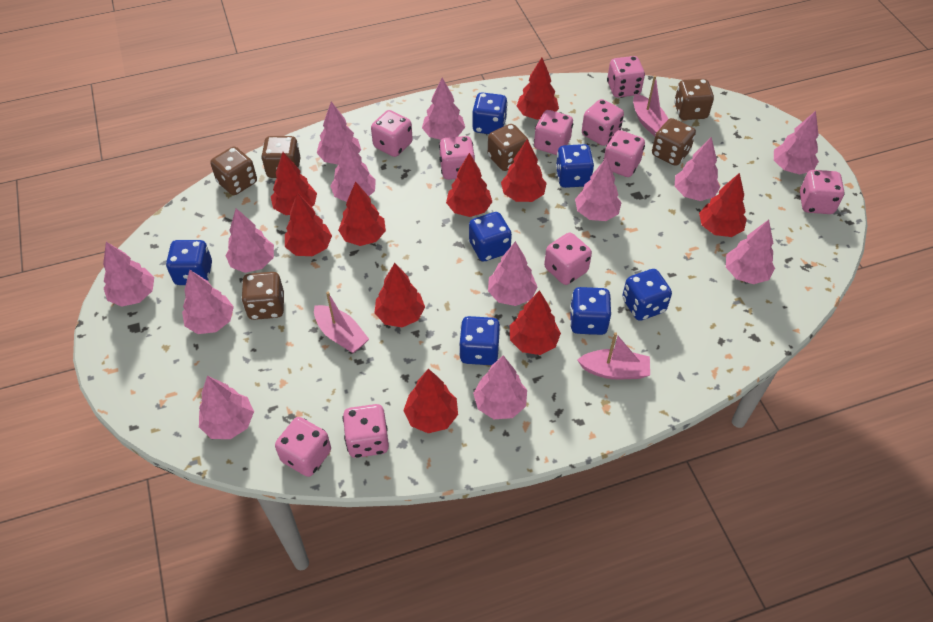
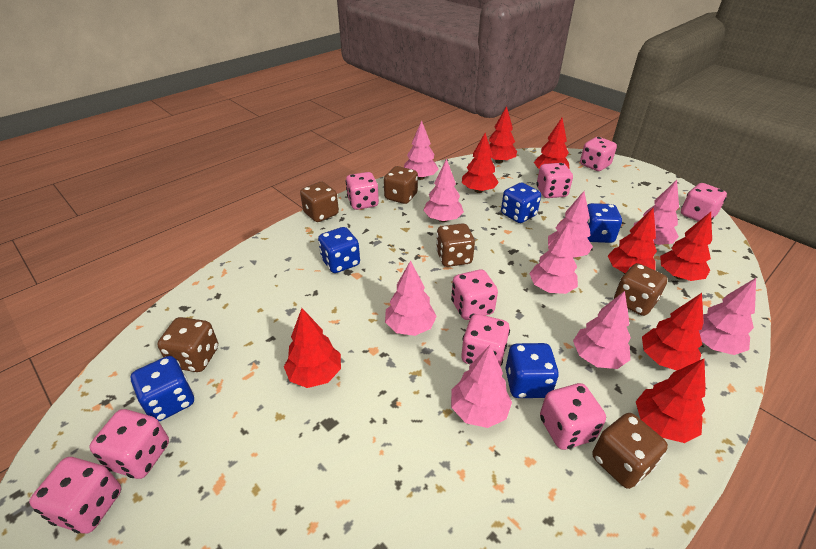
blue dice: 7 -> 5
pink boat: 3 -> 0
pink dice: 10 -> 9
pink tree: 13 -> 9
red tree: 10 -> 8

